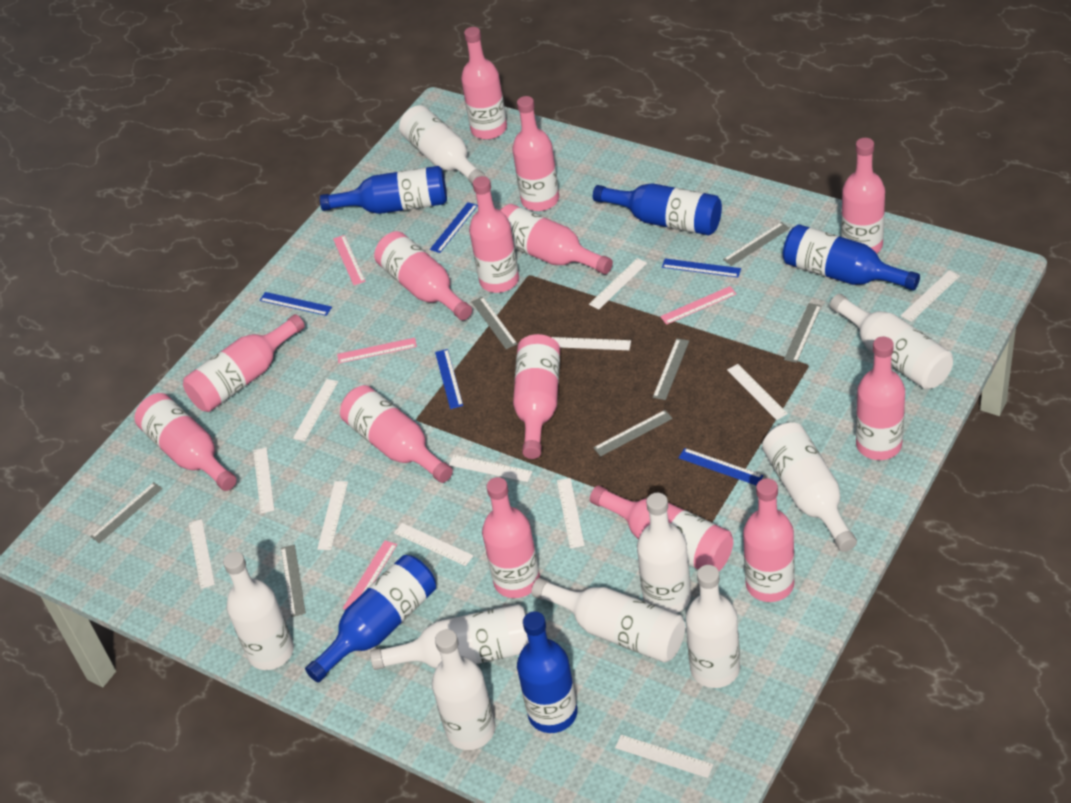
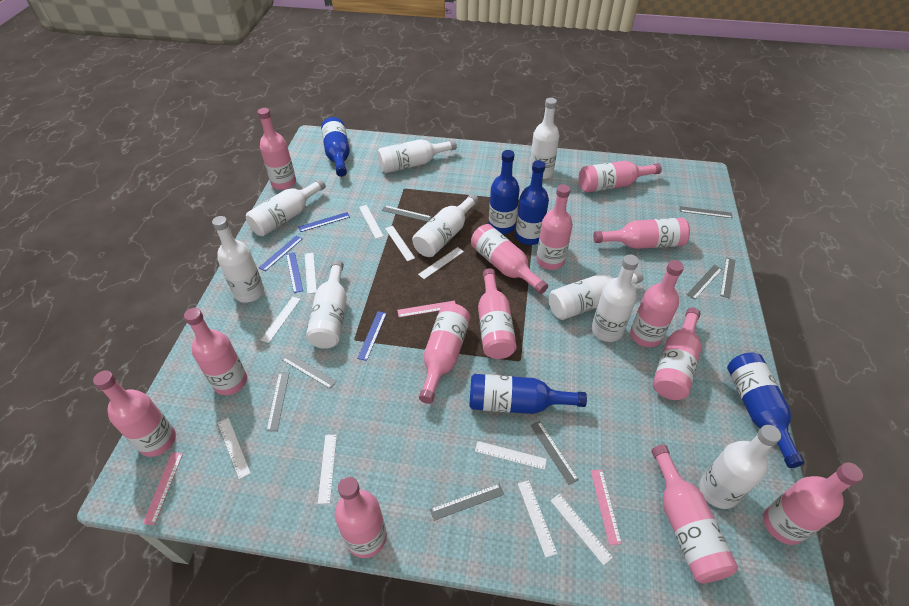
blue ruler: 5 -> 4
grey ruler: 7 -> 8
pink ruler: 4 -> 3
white ruler: 12 -> 10

